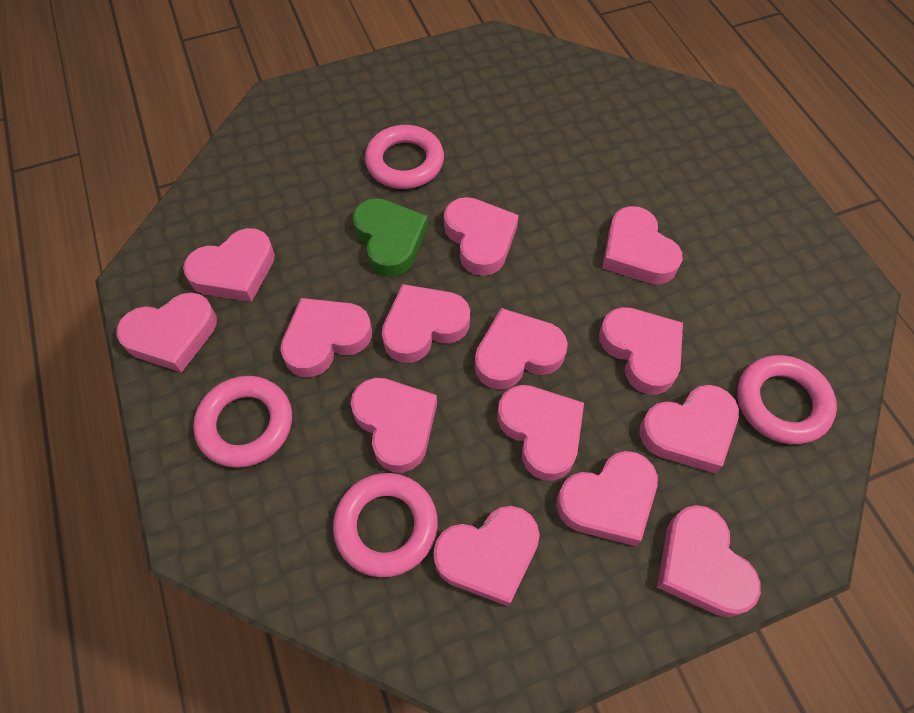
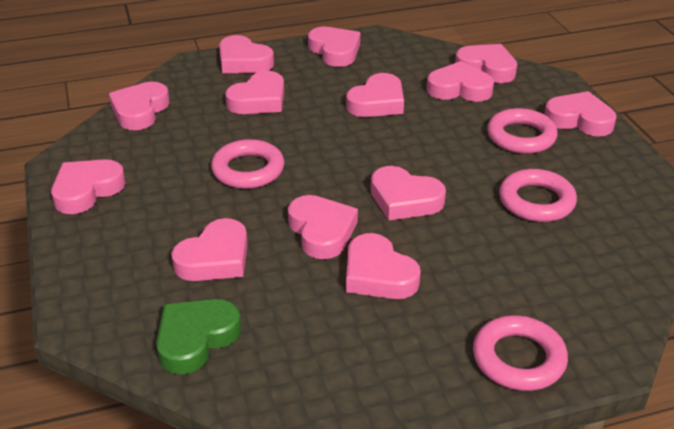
pink heart: 14 -> 13

